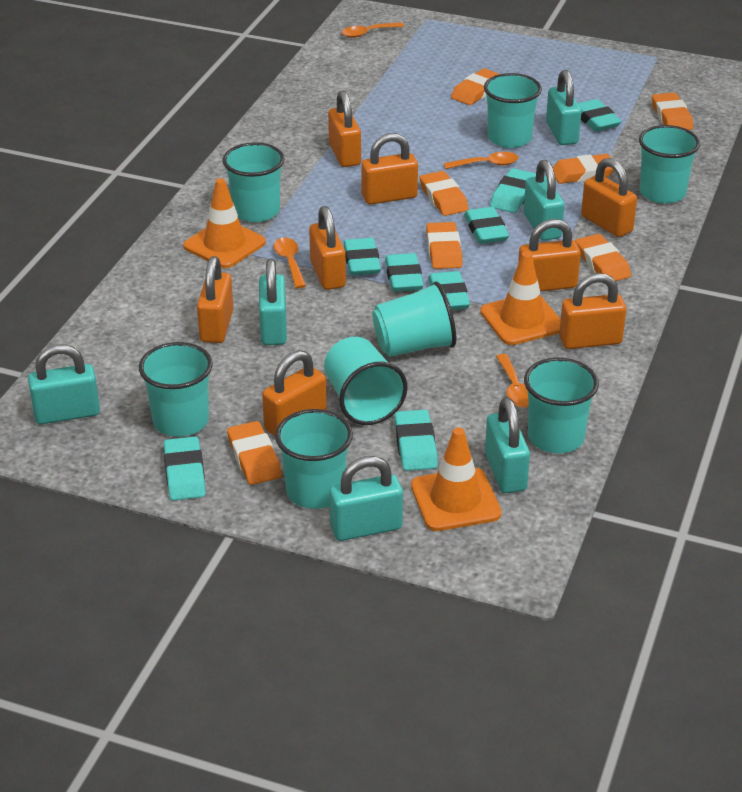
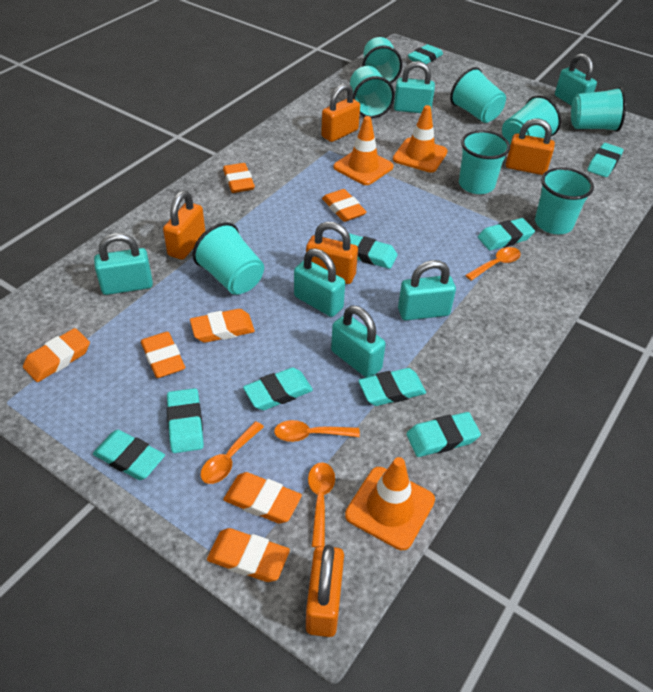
orange padlock: 8 -> 5
turquoise eraser: 8 -> 9

